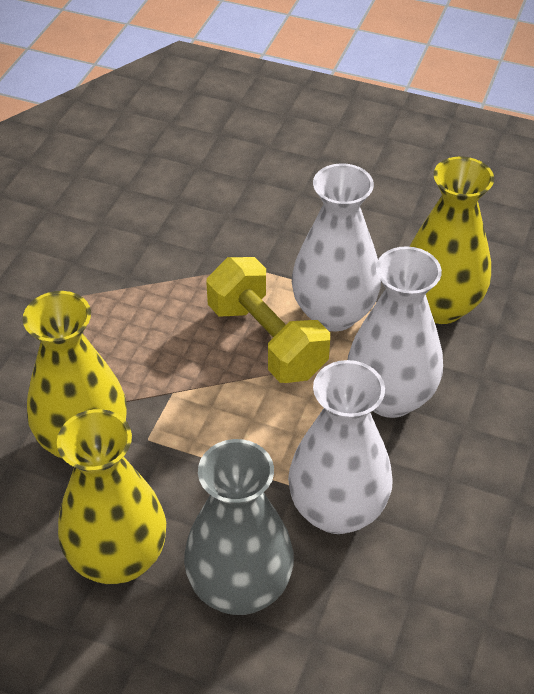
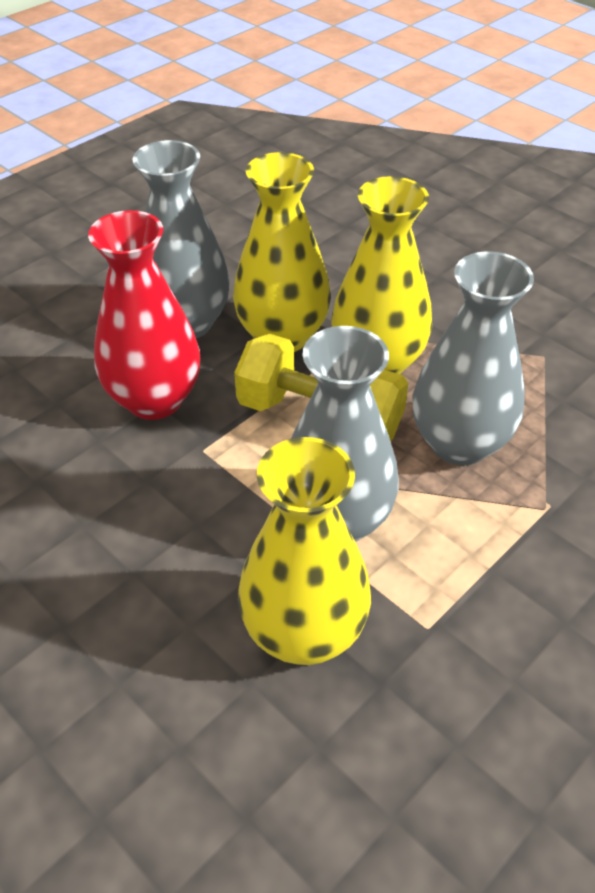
grey vase: 1 -> 3
red vase: 0 -> 1
white vase: 3 -> 0

